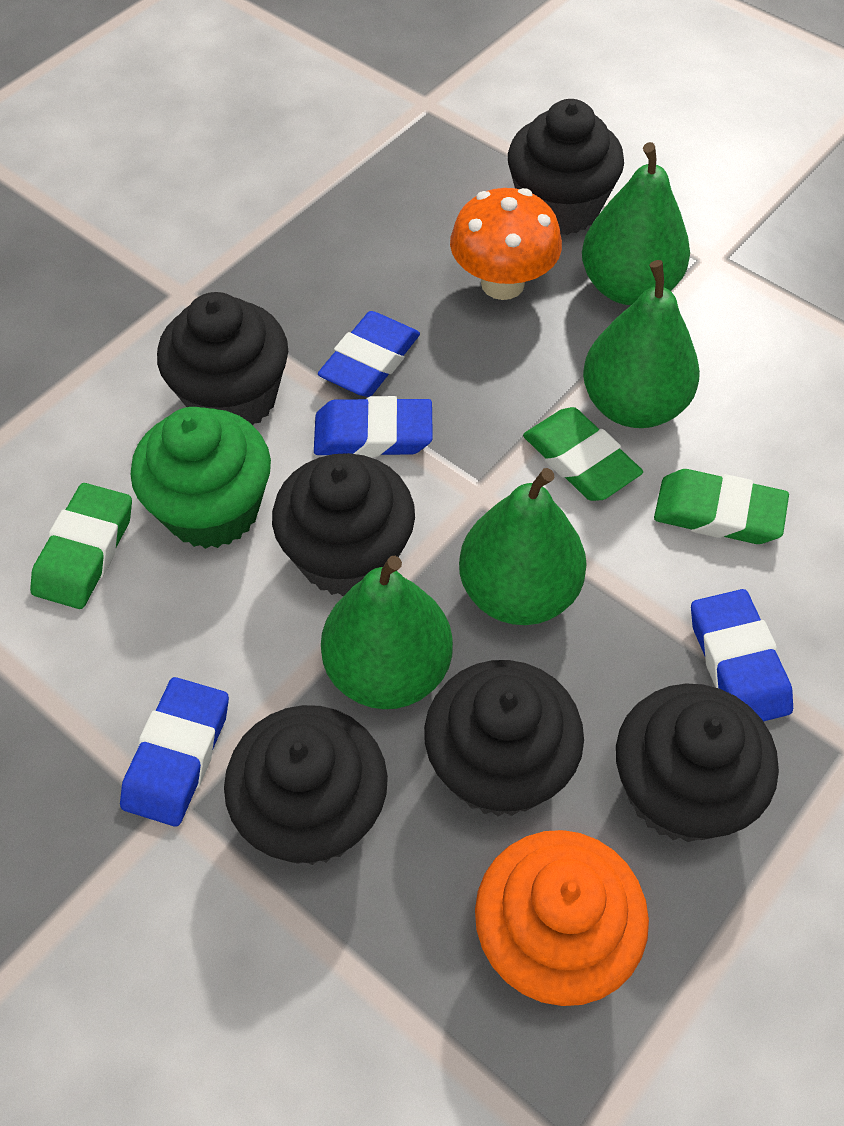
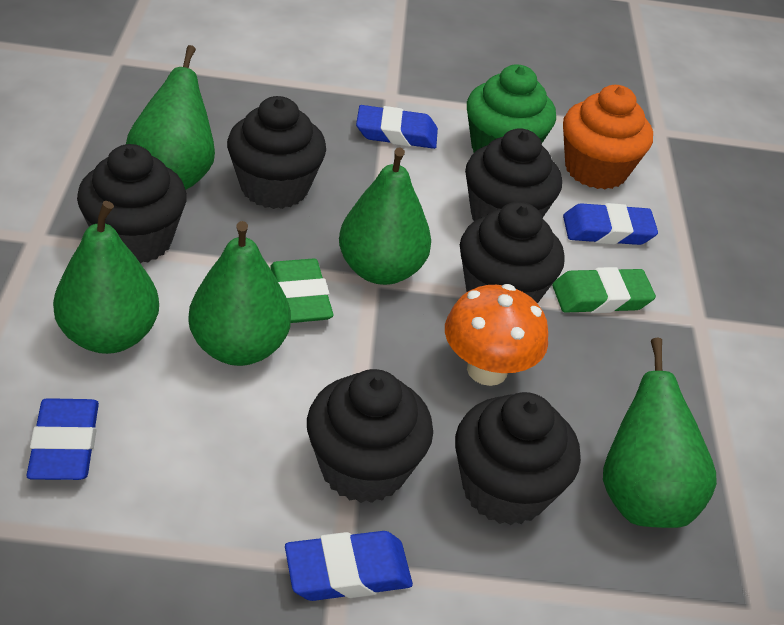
green eraser: 3 -> 2
green pear: 4 -> 5

